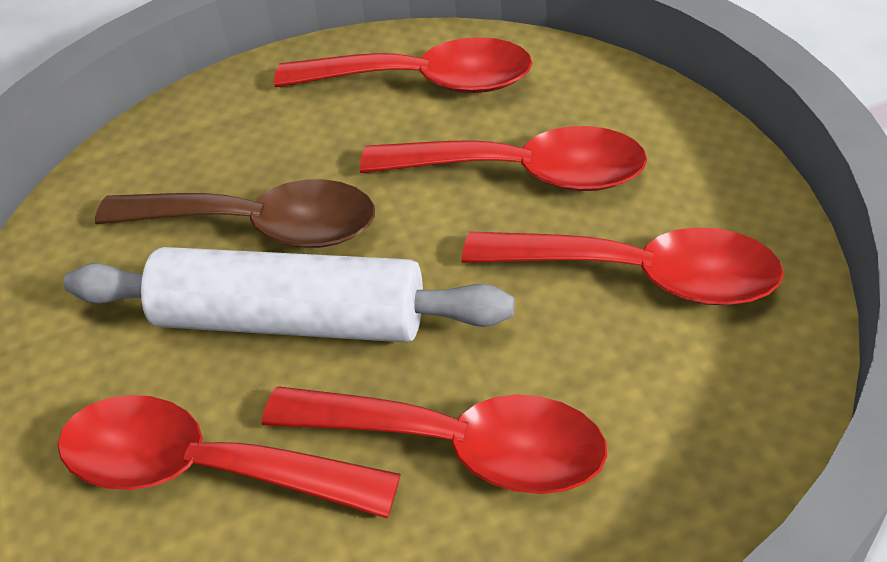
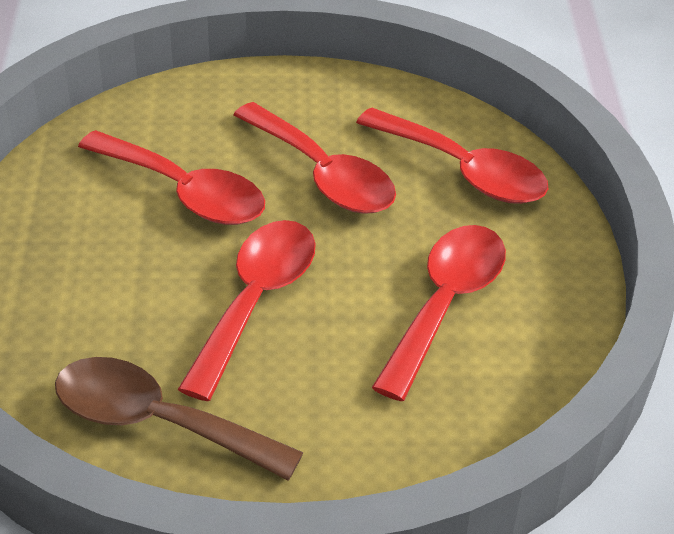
white rolling pin: 1 -> 0

